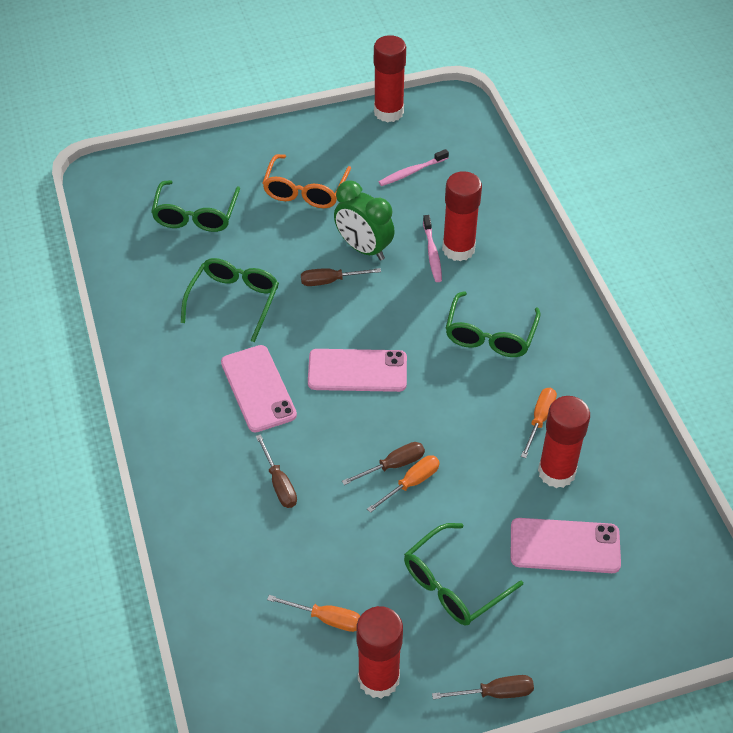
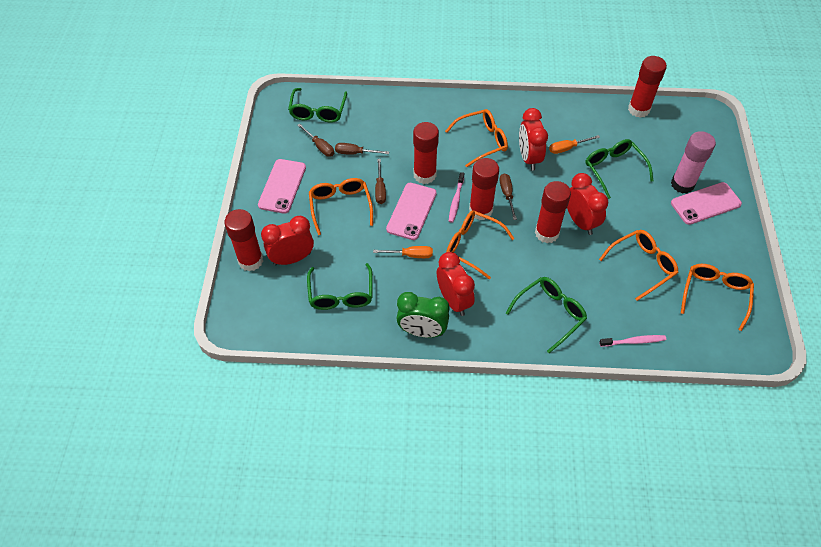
orange glasses: 1 -> 5
orange screwdriver: 3 -> 2
pink glue stick: 0 -> 1
red clock: 0 -> 4
red glue stick: 4 -> 5

